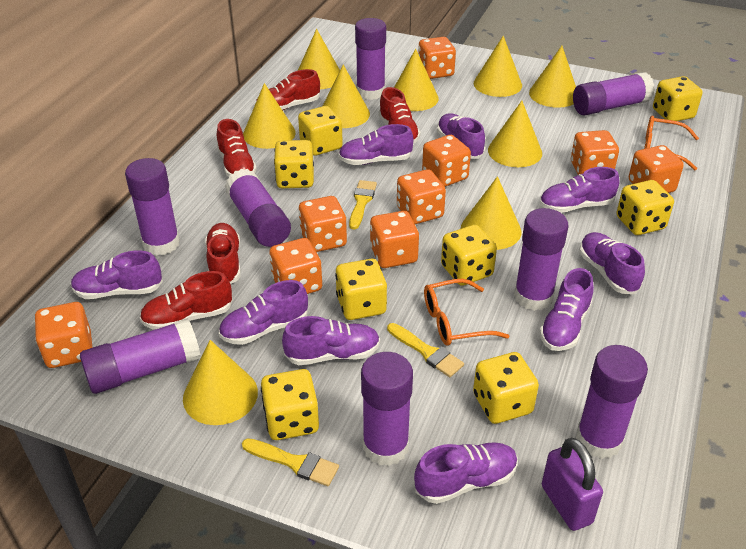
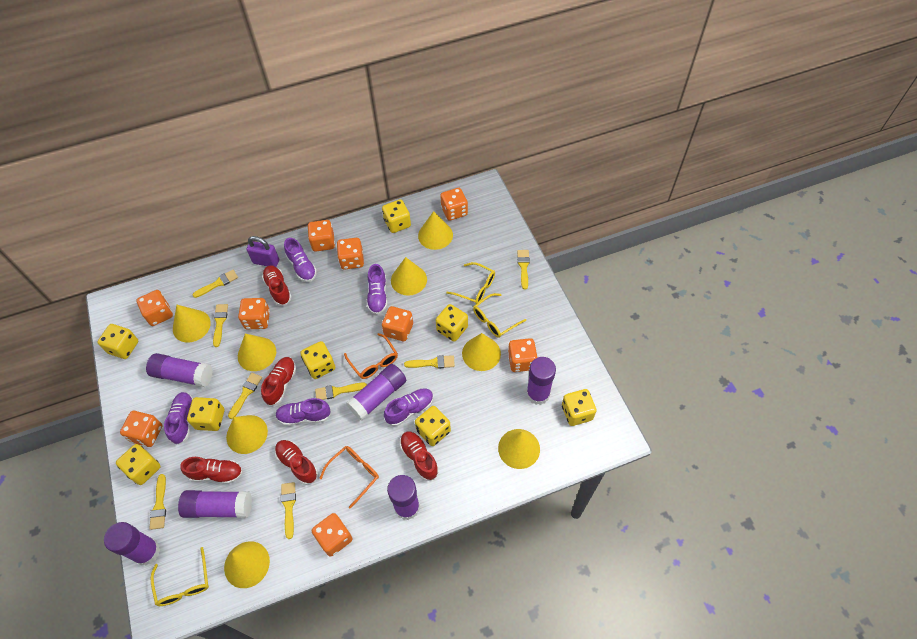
purple glue stick: 8 -> 6
purple shoe: 9 -> 5
yellow brush: 3 -> 8
yellow cone: 9 -> 8
yellow glasses: 0 -> 3

